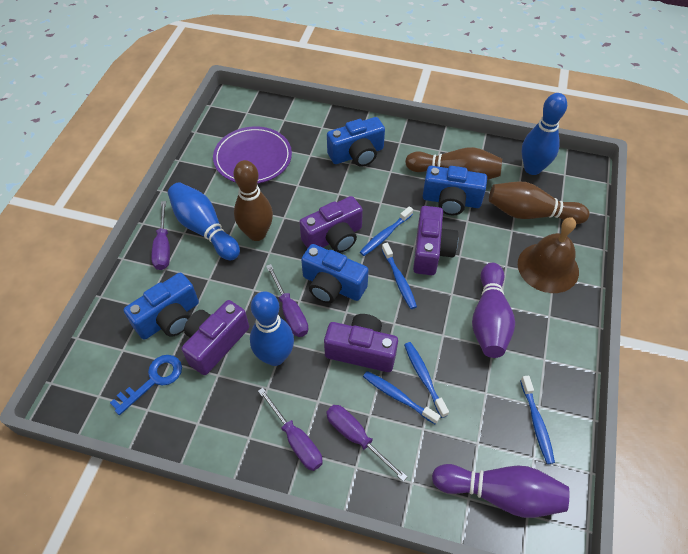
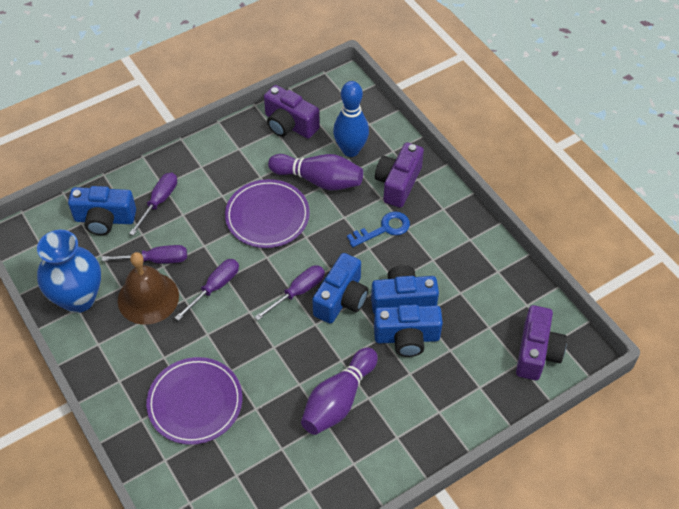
blue bowling pin: 3 -> 1
blue toothbrush: 5 -> 0
blue vase: 0 -> 1
brown bowling pin: 3 -> 0
purple camera: 4 -> 3
purple plate: 1 -> 2

